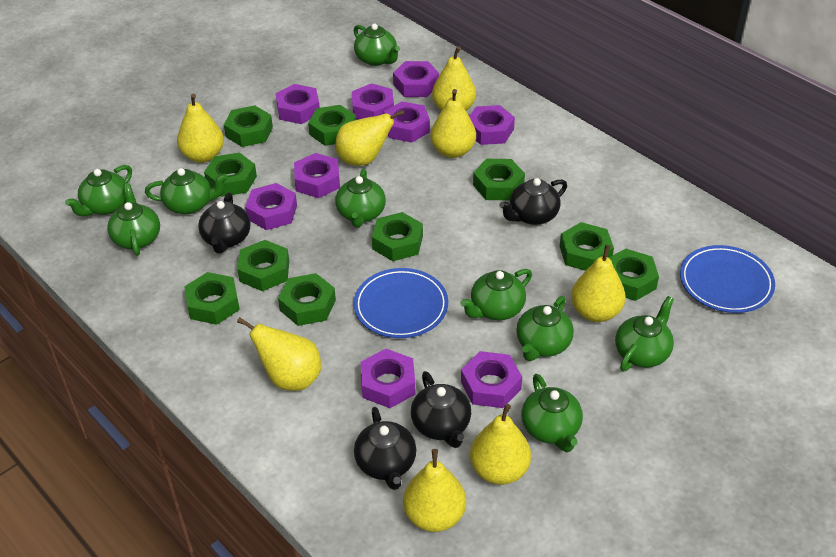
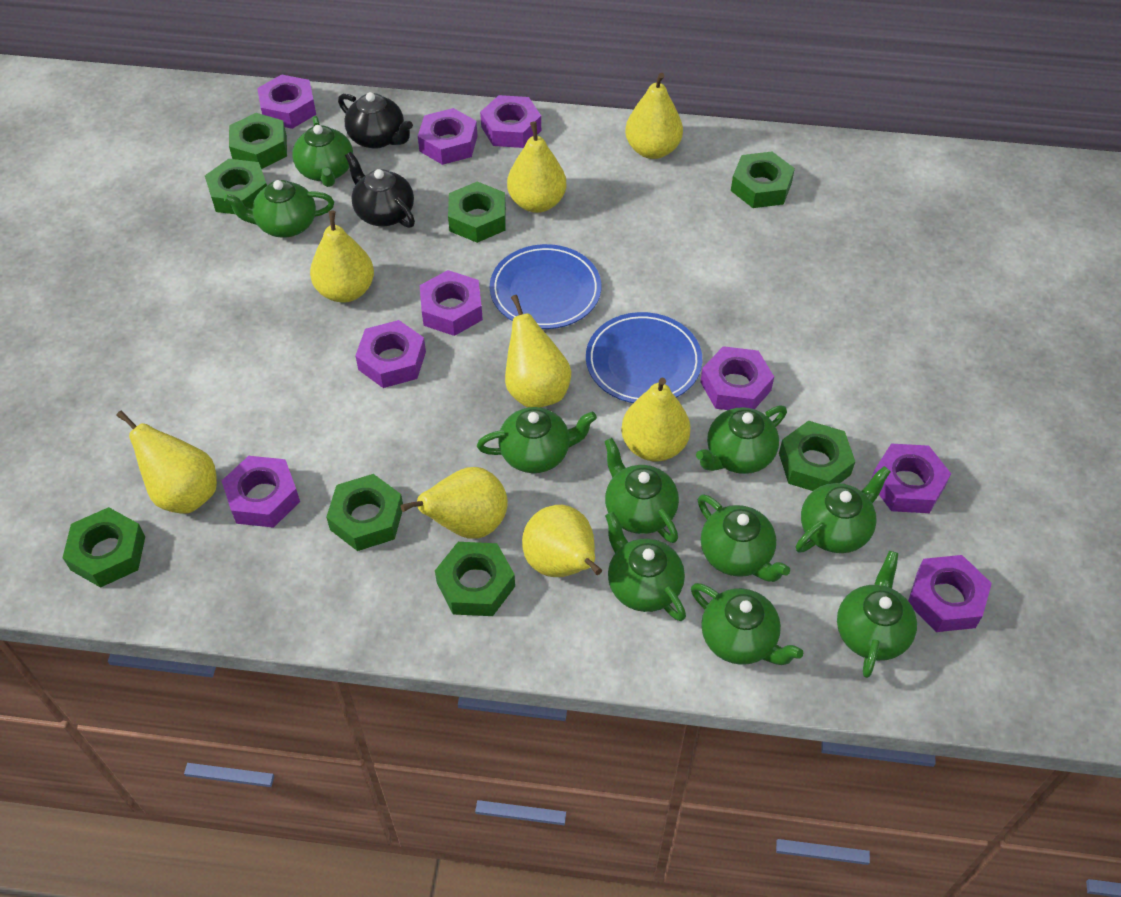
black teapot: 4 -> 2
green nut: 10 -> 8
green teapot: 9 -> 10

